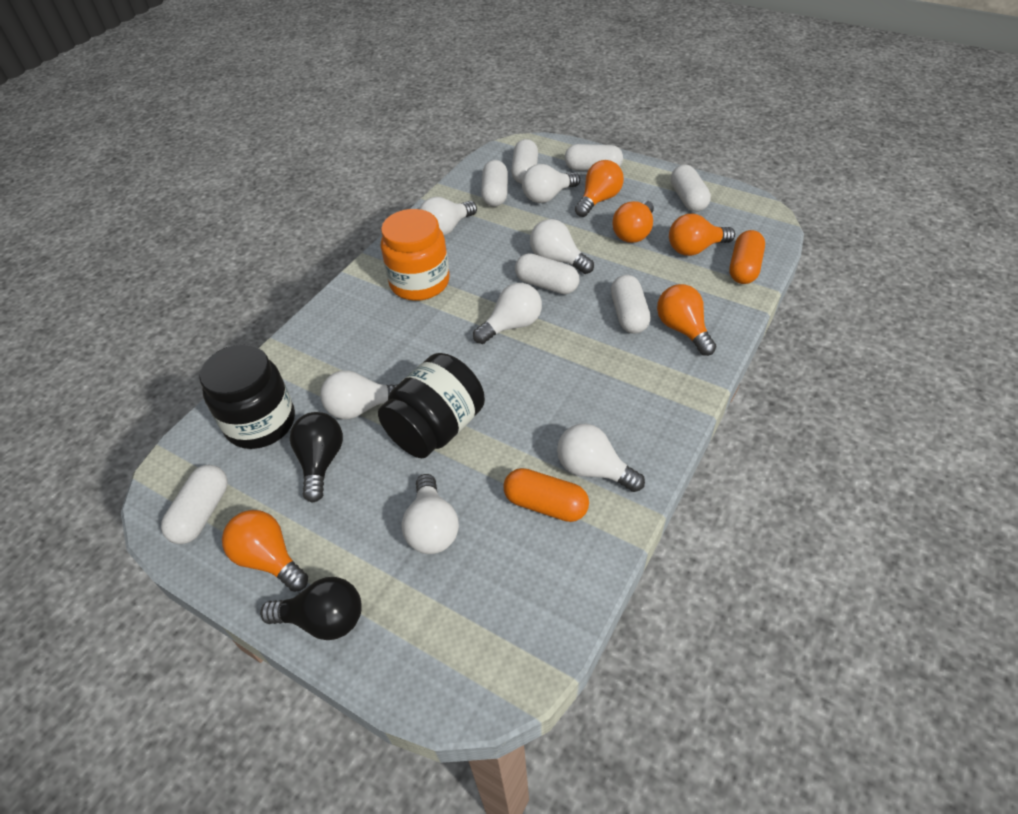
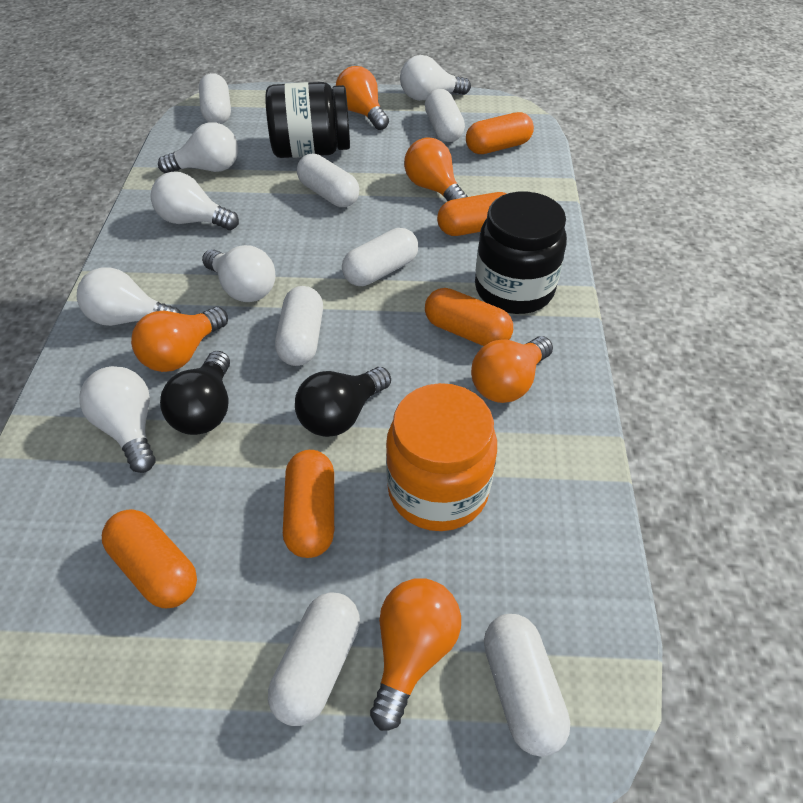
orange capsule: 2 -> 5
white light bulb: 7 -> 6

